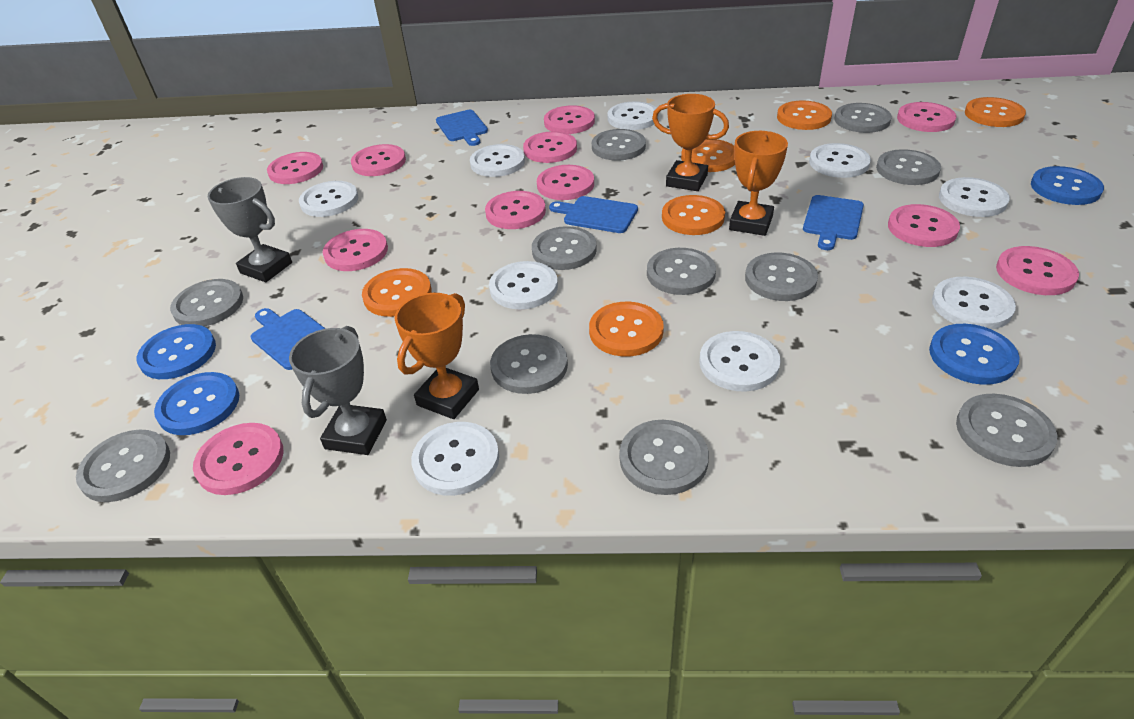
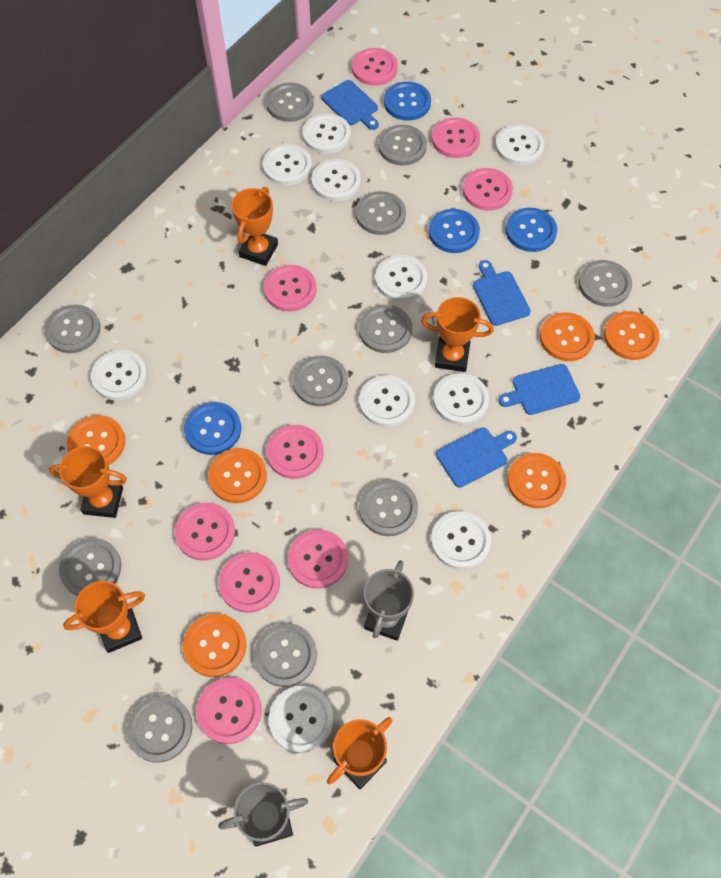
orange trophy: 3 -> 5
pink button: 11 -> 9
white button: 9 -> 10

